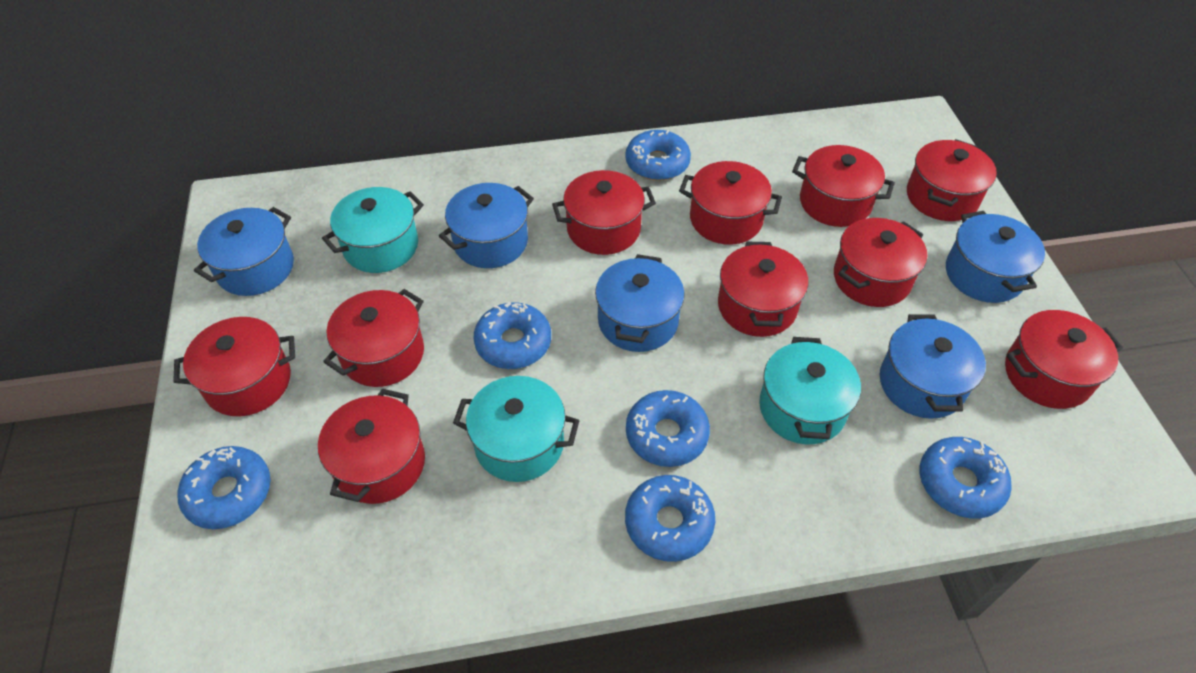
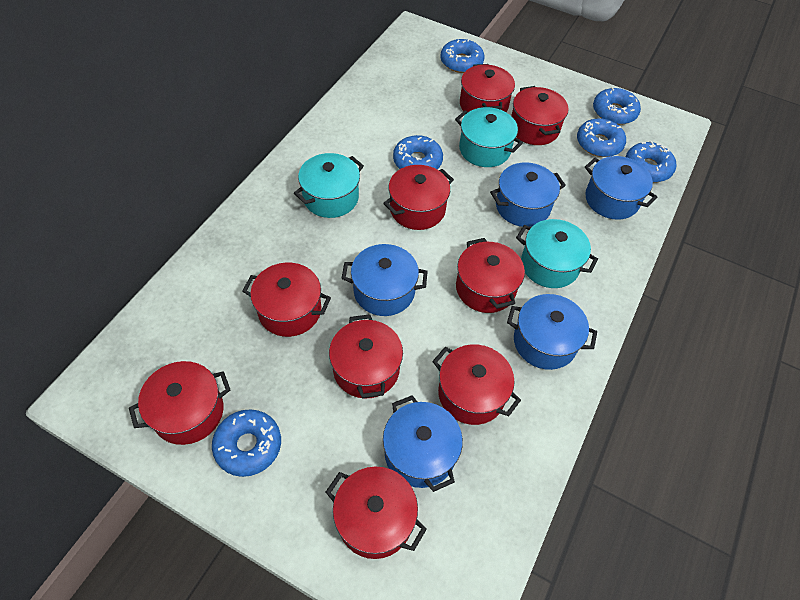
red pot: 10 -> 9

